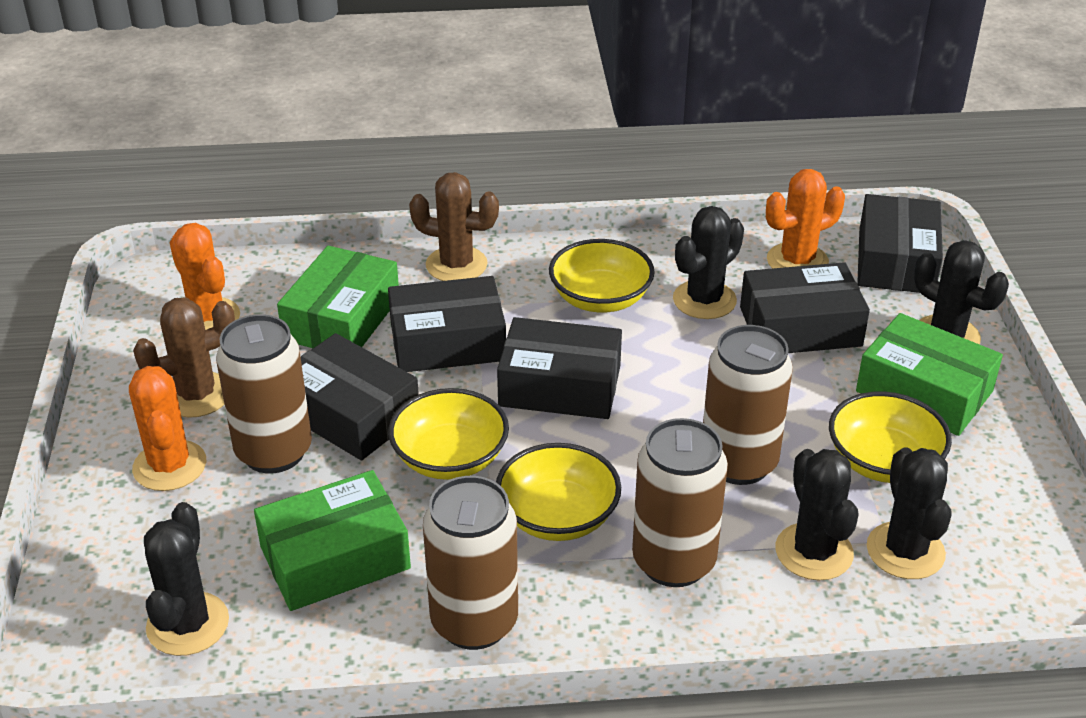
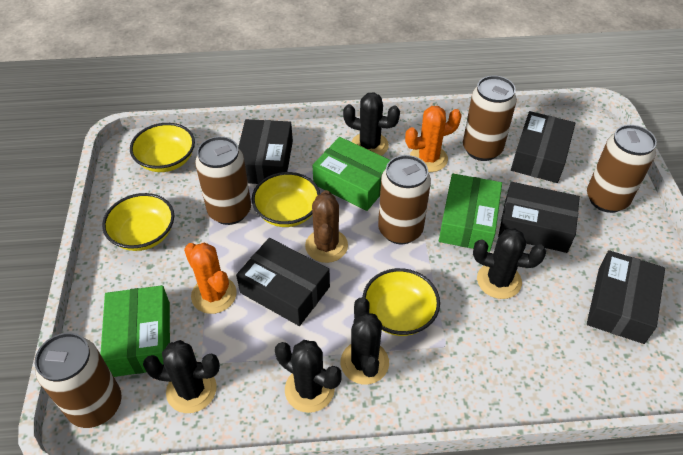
brown cactus: 2 -> 1
brown can: 4 -> 5
orange cactus: 3 -> 2

